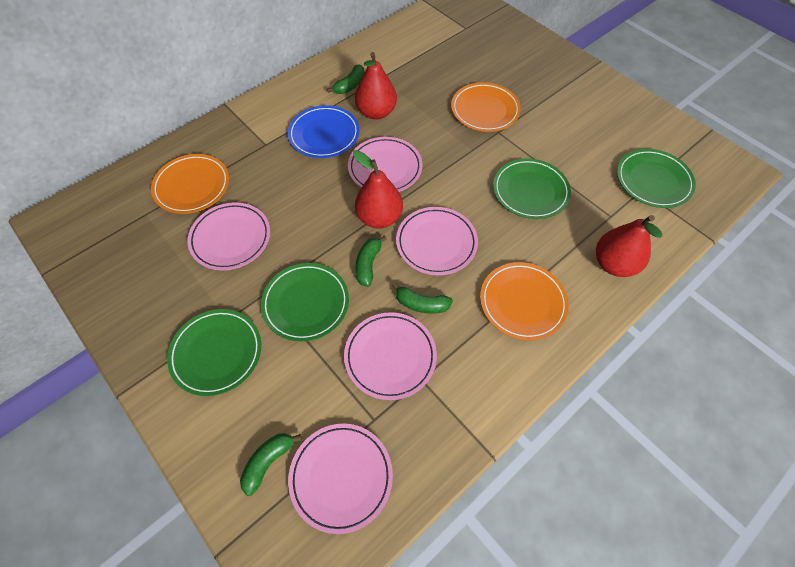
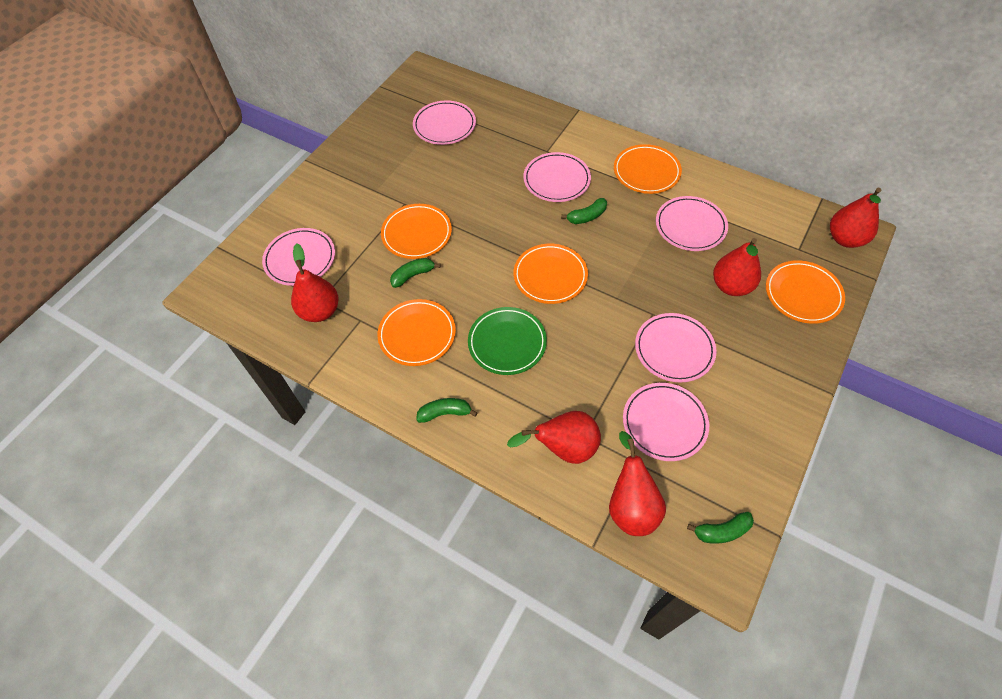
blue plate: 1 -> 0
green plate: 4 -> 1
orange plate: 3 -> 5
pink plate: 5 -> 6
red pear: 3 -> 5

